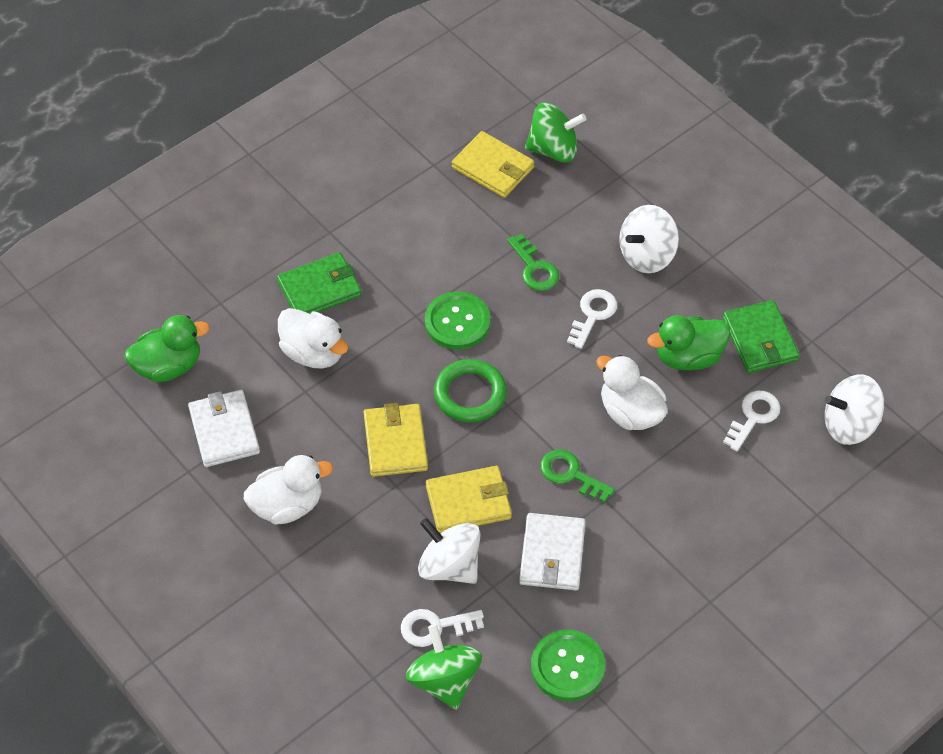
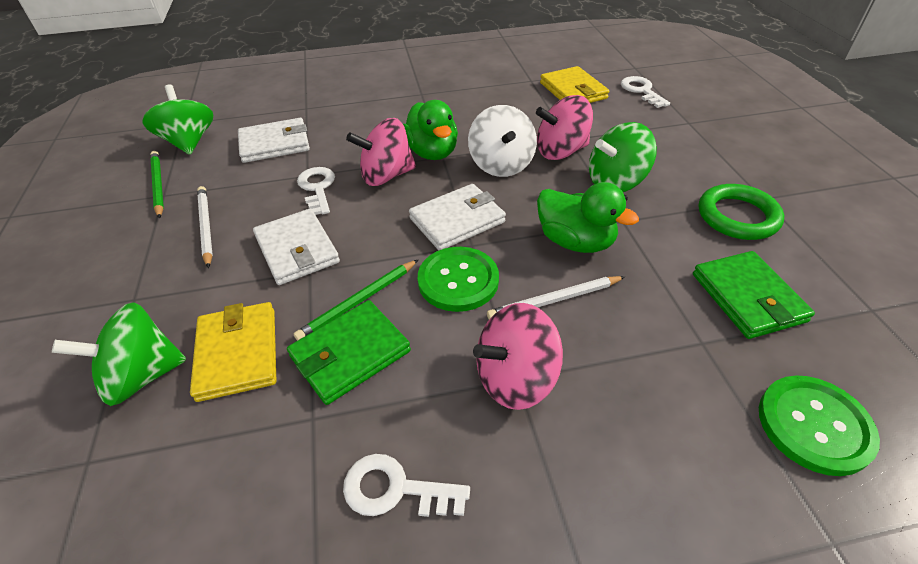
green key: 2 -> 0
green pencil: 0 -> 2
green spinning top: 2 -> 3
pink spinning top: 0 -> 3
white duck: 3 -> 0
white pencil: 0 -> 2
white spinning top: 3 -> 1
white wallet: 2 -> 3
yellow wallet: 3 -> 2

